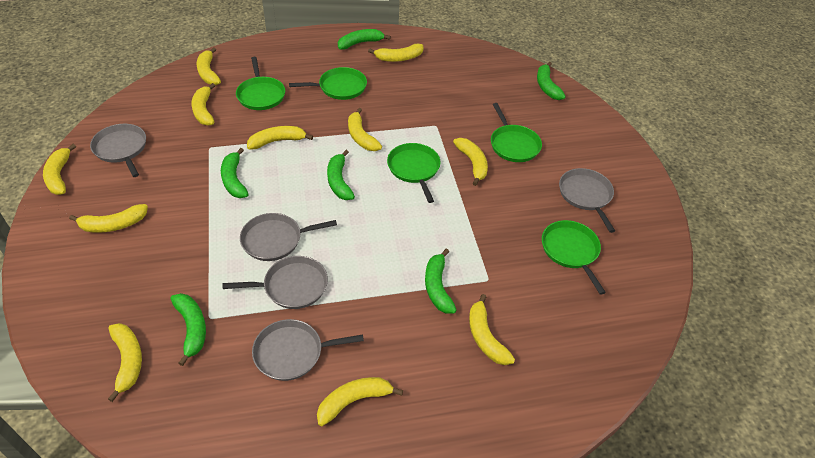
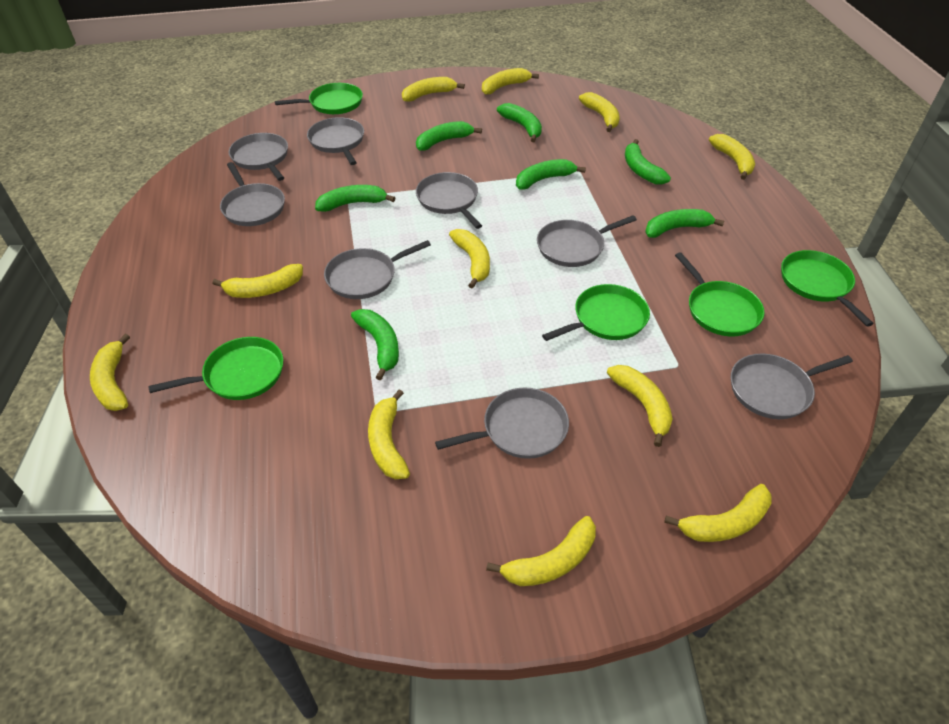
green banana: 6 -> 7
grey pan: 5 -> 8

